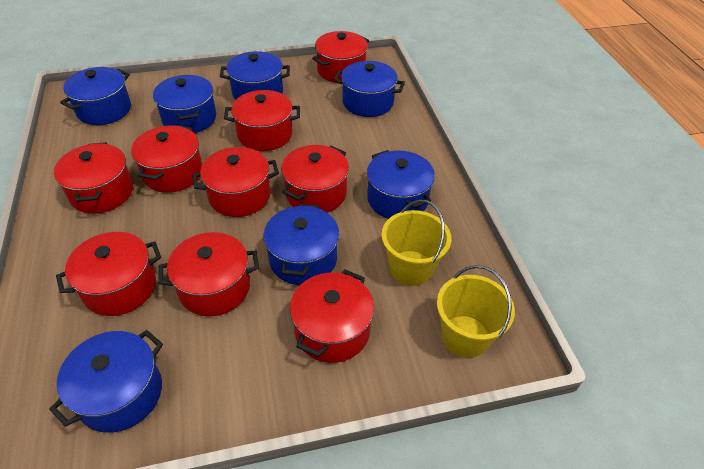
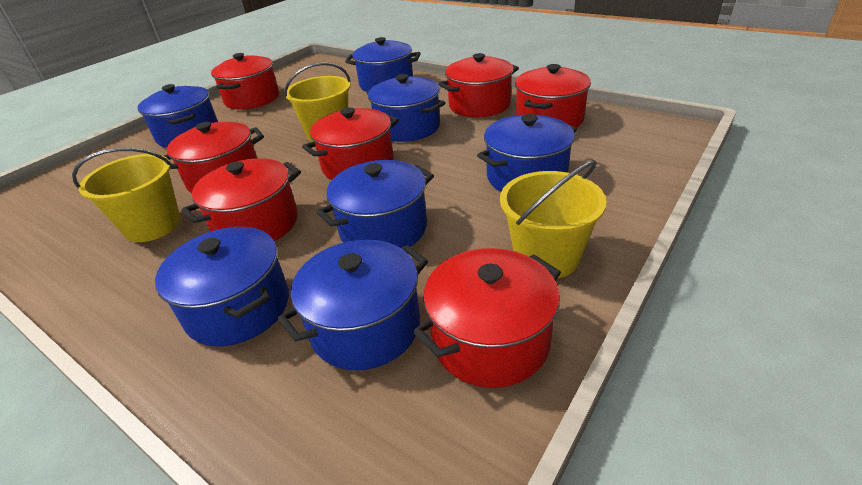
red pot: 9 -> 7
yellow bucket: 2 -> 3

